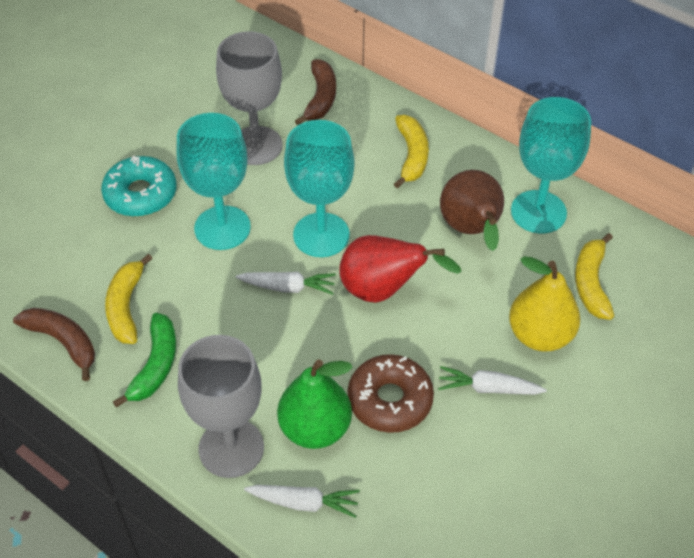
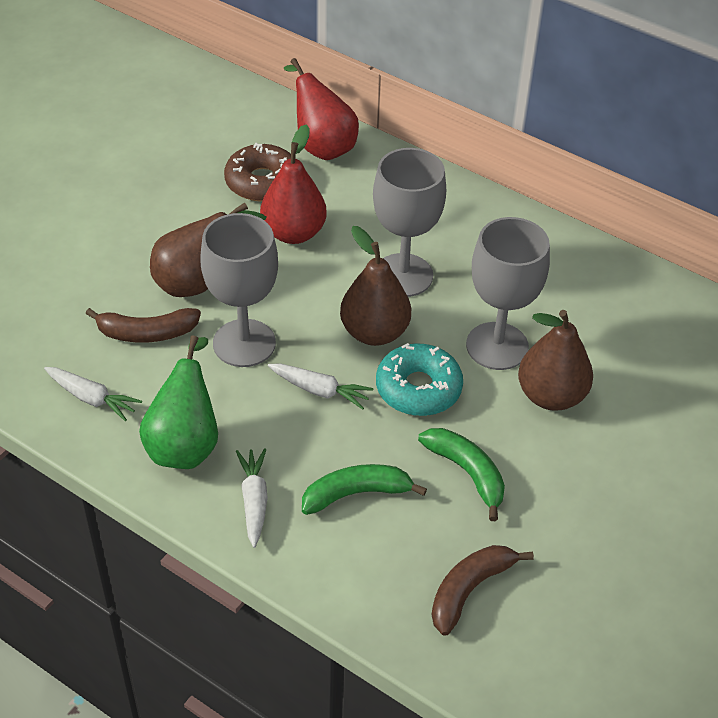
brown pear: 1 -> 3
green banana: 1 -> 2
grey goblet: 2 -> 3
red pear: 1 -> 2
turquoise goblet: 3 -> 0
yellow banana: 3 -> 0
yellow pear: 1 -> 0

